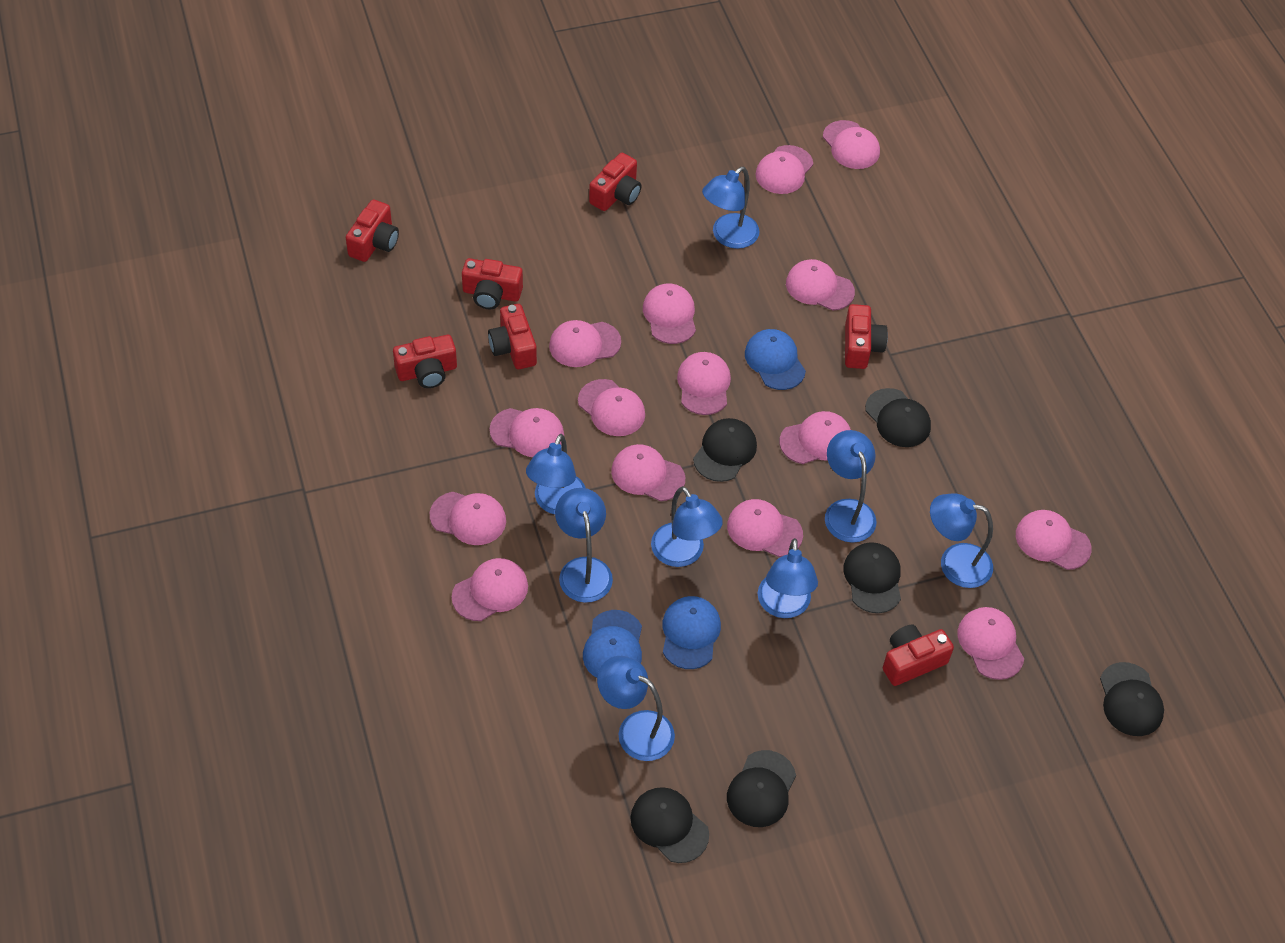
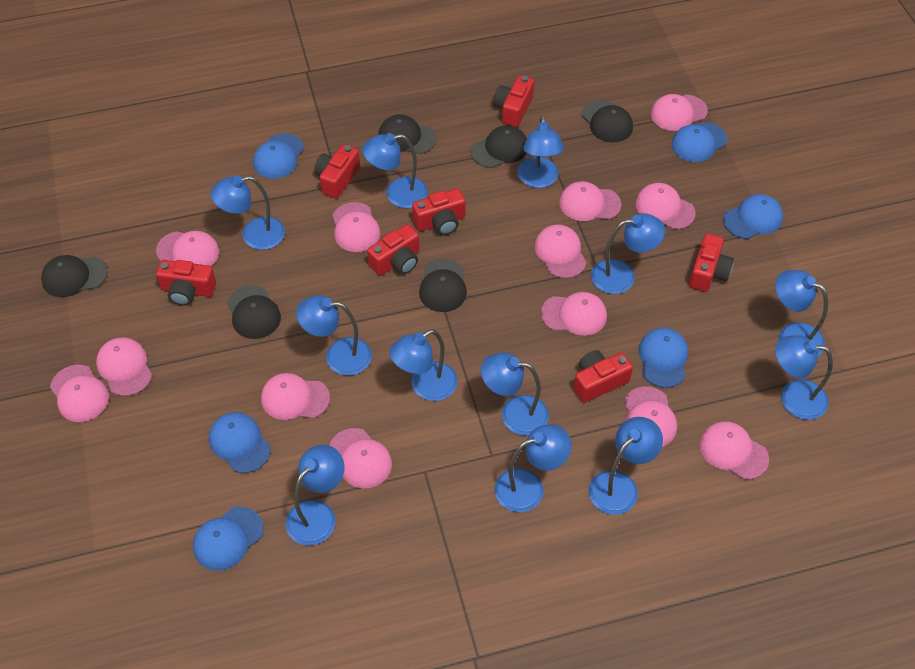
blue cap: 3 -> 6
blue lamp: 8 -> 12
pink cap: 15 -> 13

